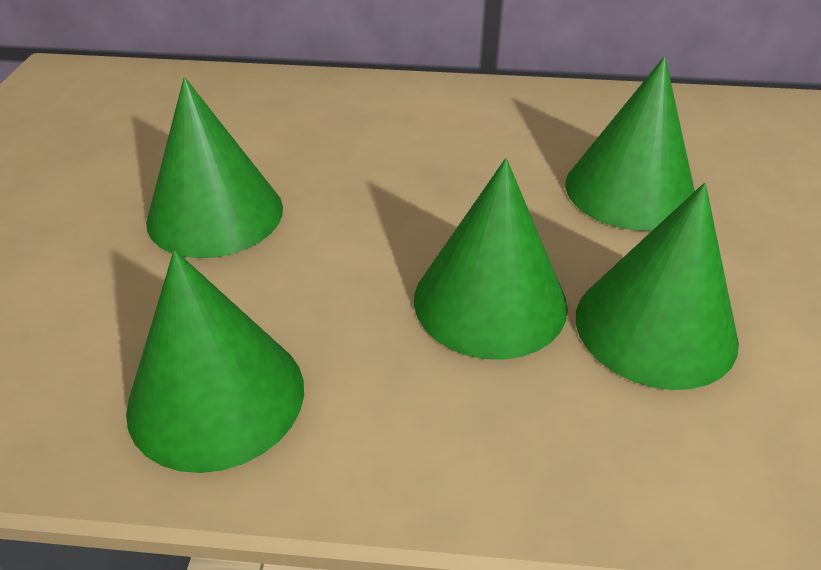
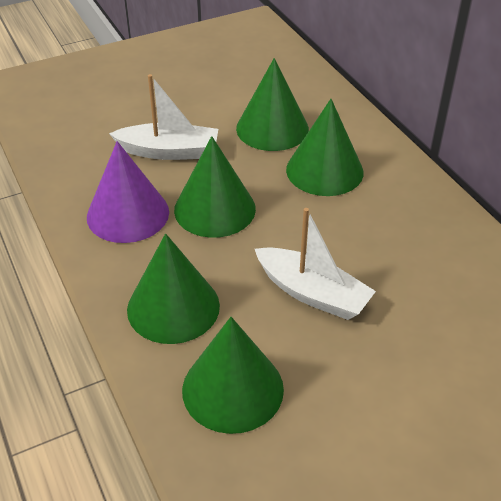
purple cone: 0 -> 1
white boat: 0 -> 2

